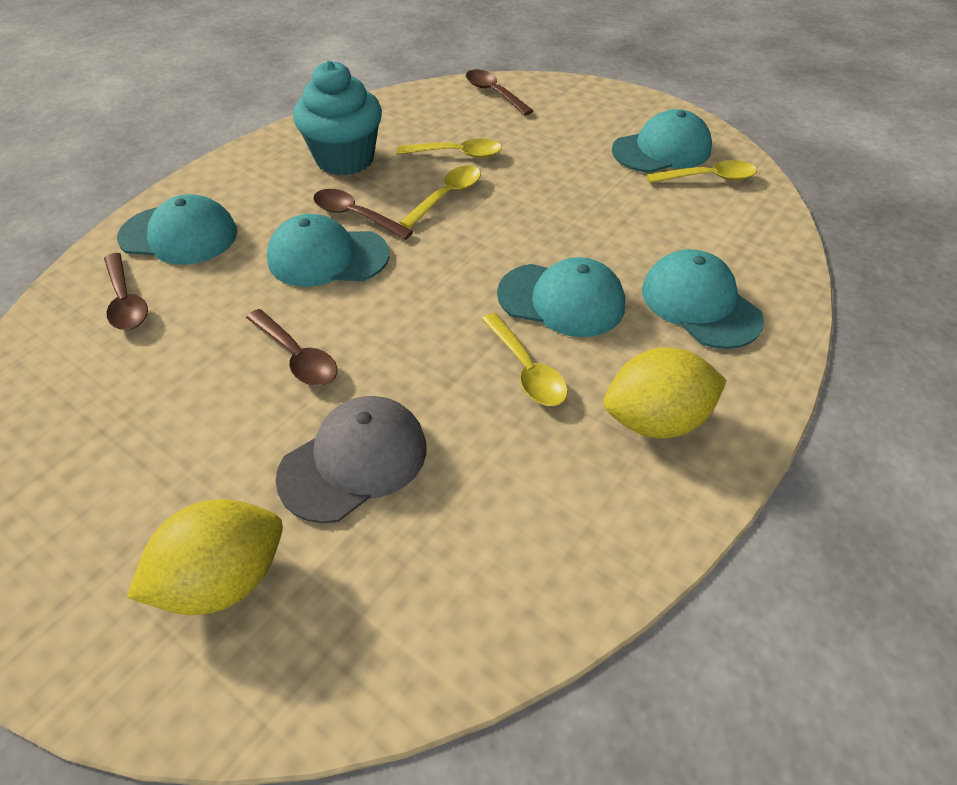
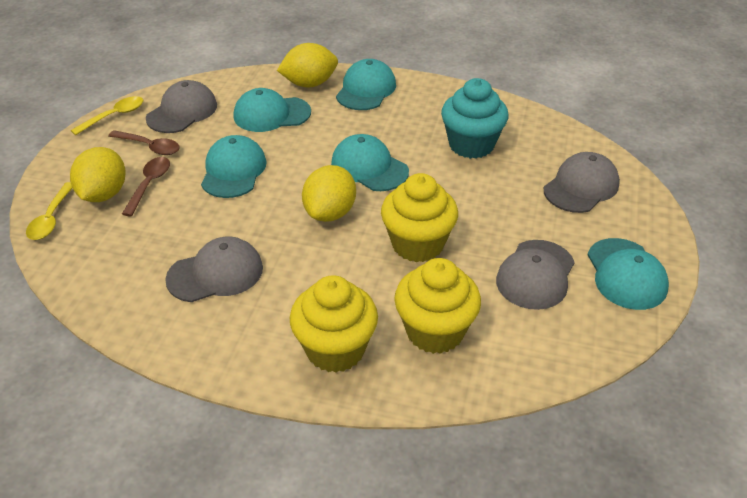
brown spoon: 4 -> 2
grey cap: 1 -> 4
yellow cupcake: 0 -> 3
yellow lemon: 2 -> 3
yellow spoon: 4 -> 2

